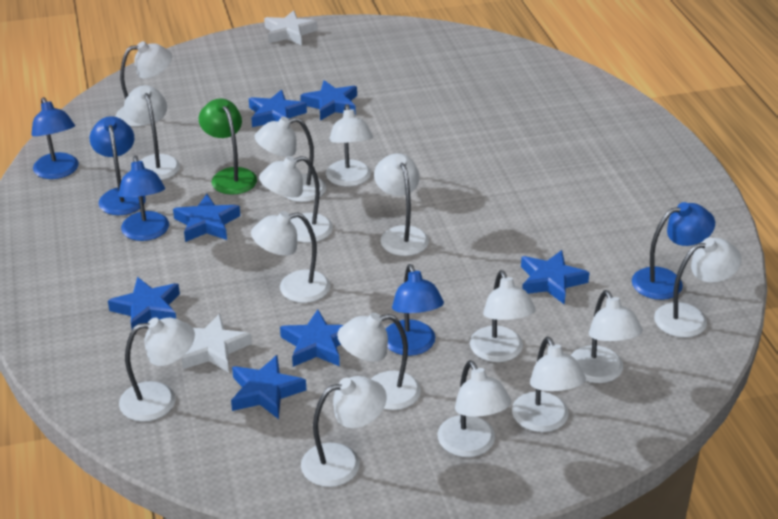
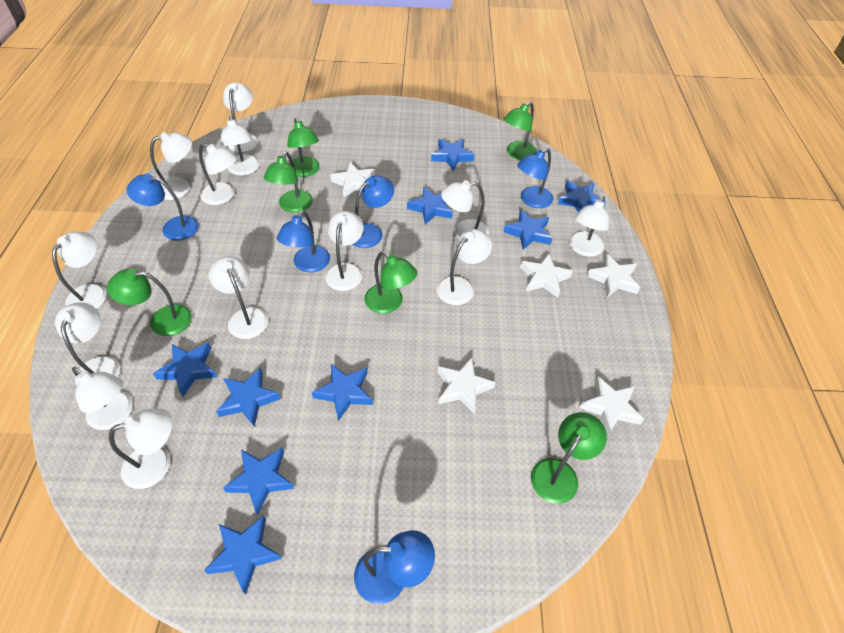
blue star: 7 -> 9
green lamp: 1 -> 6
white lamp: 15 -> 13
white star: 2 -> 5

